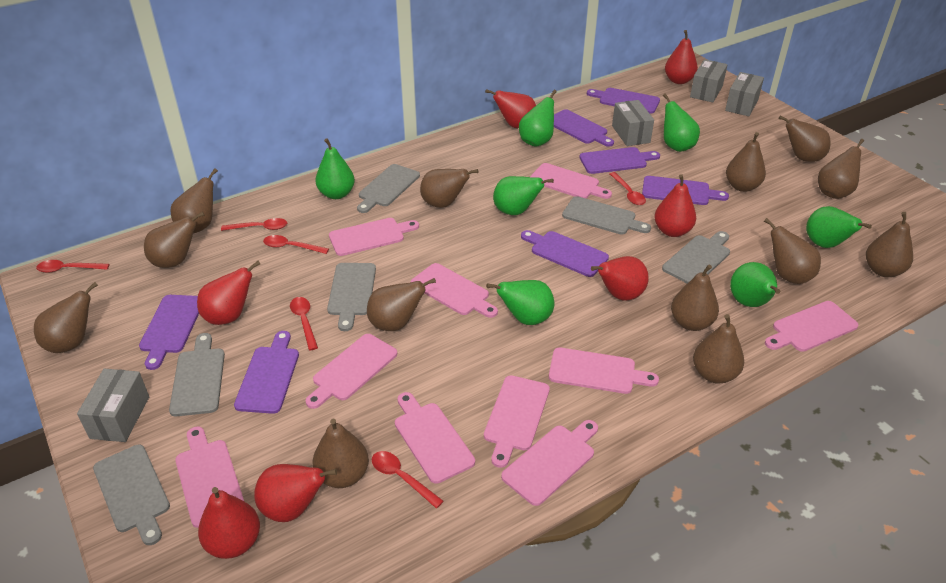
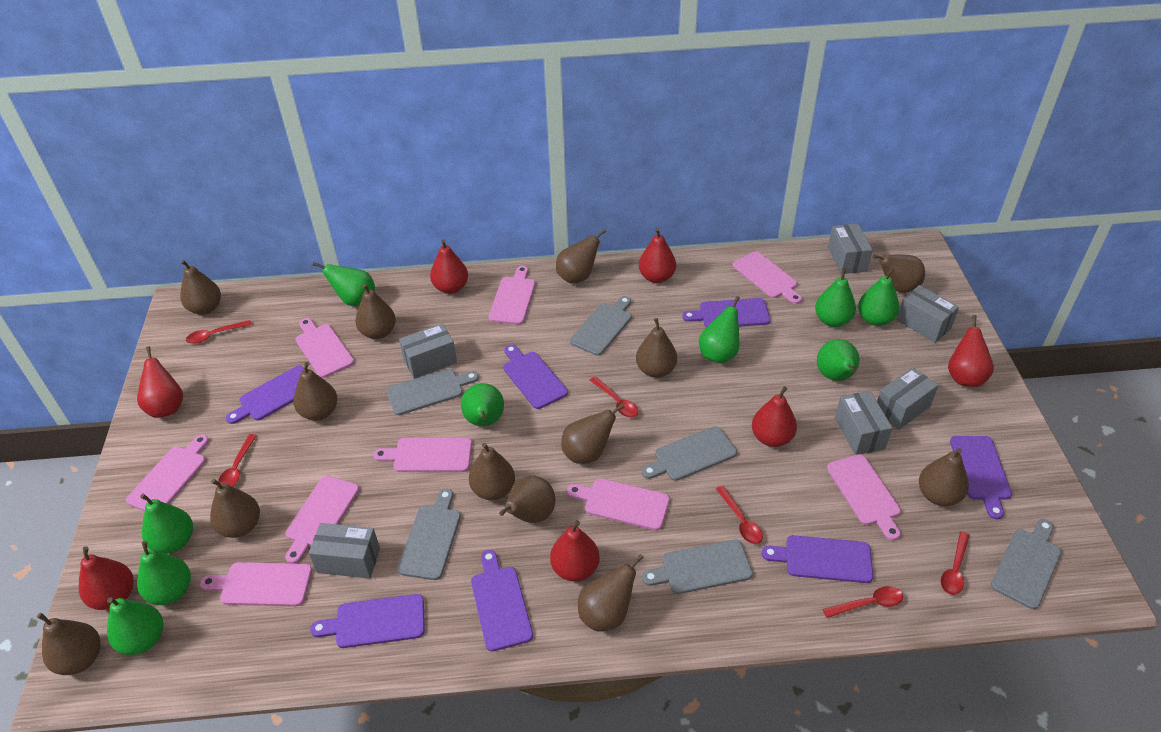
green pear: 7 -> 9
grey box: 4 -> 6
pink cutting board: 10 -> 9

